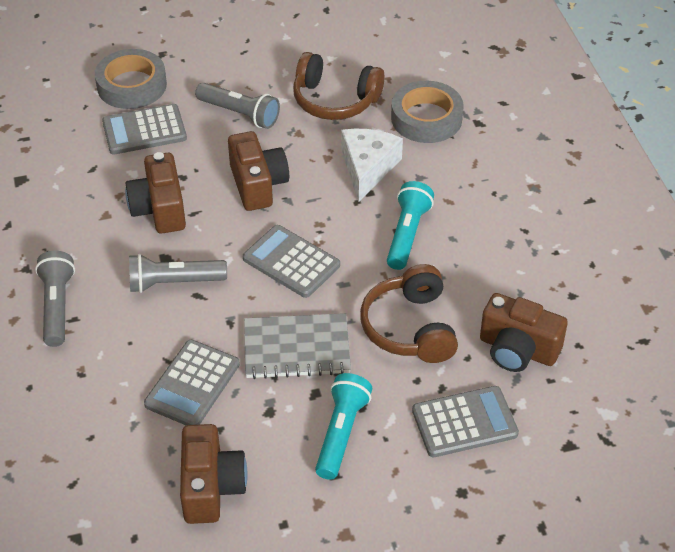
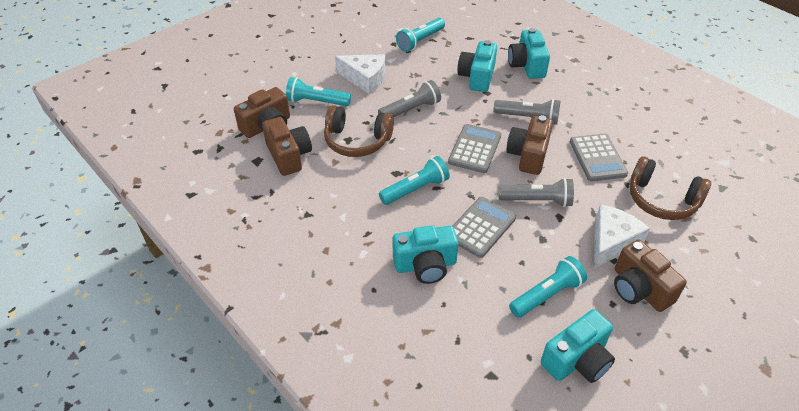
grey calculator: 4 -> 3
grey notebook: 1 -> 0
grey tape: 2 -> 0
turquoise camera: 0 -> 4
turquoise flashlight: 2 -> 4
white cheese: 1 -> 2

